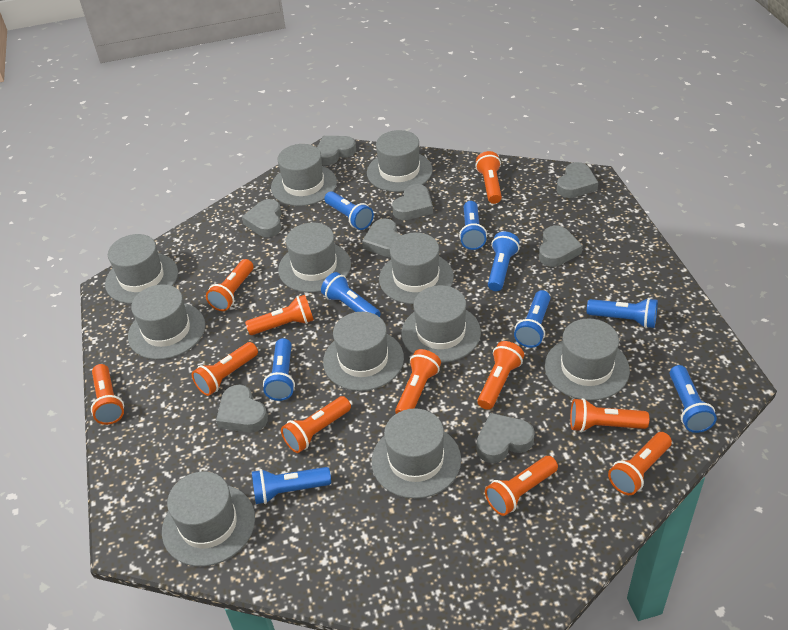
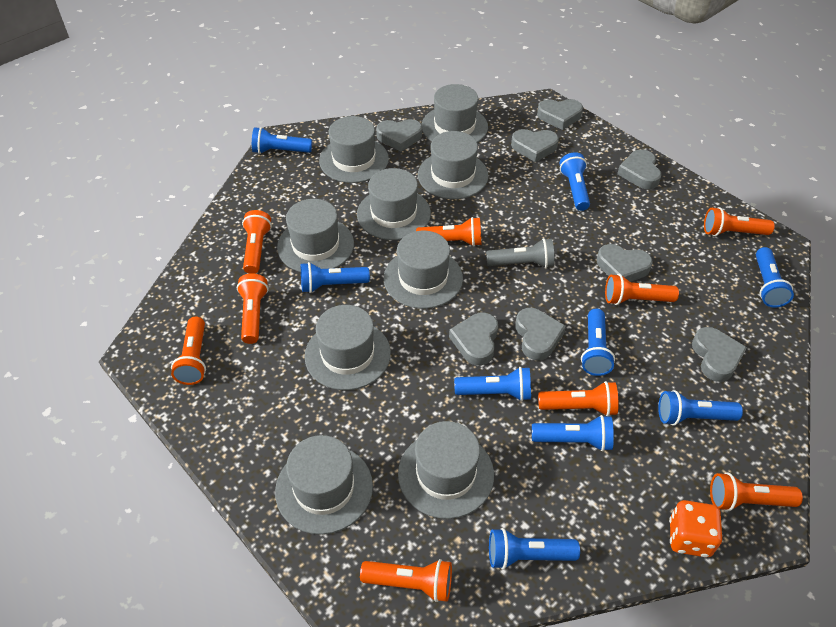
grey flashlight: 0 -> 1
grey hat: 11 -> 9
orange dice: 0 -> 1
orange flashlight: 11 -> 9

